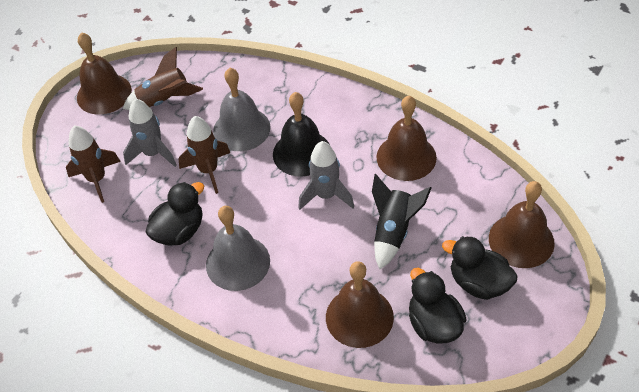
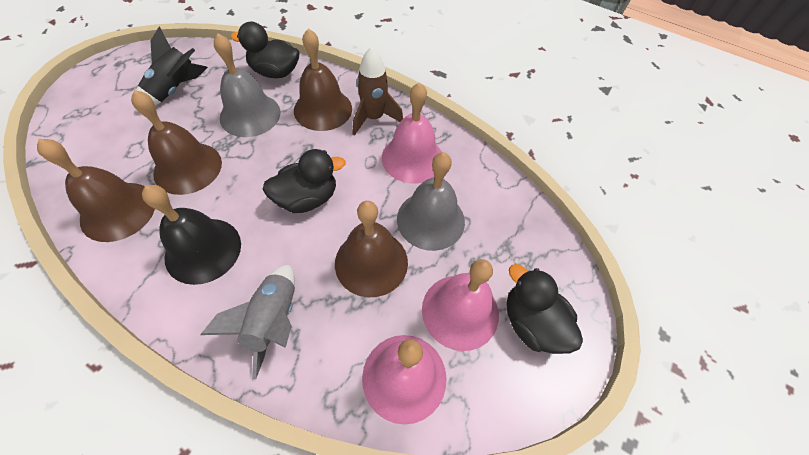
brown rocket: 3 -> 1
grey rocket: 2 -> 1
pink bell: 0 -> 3

